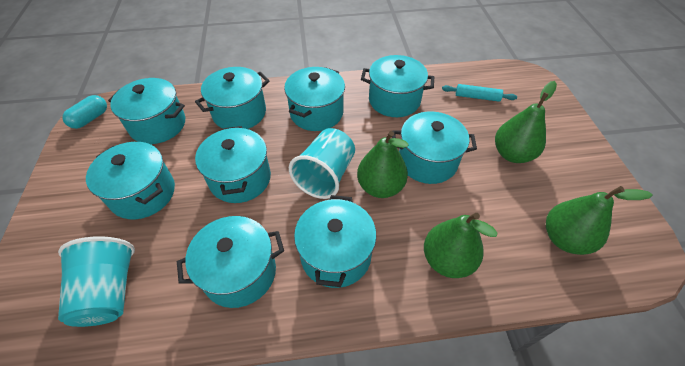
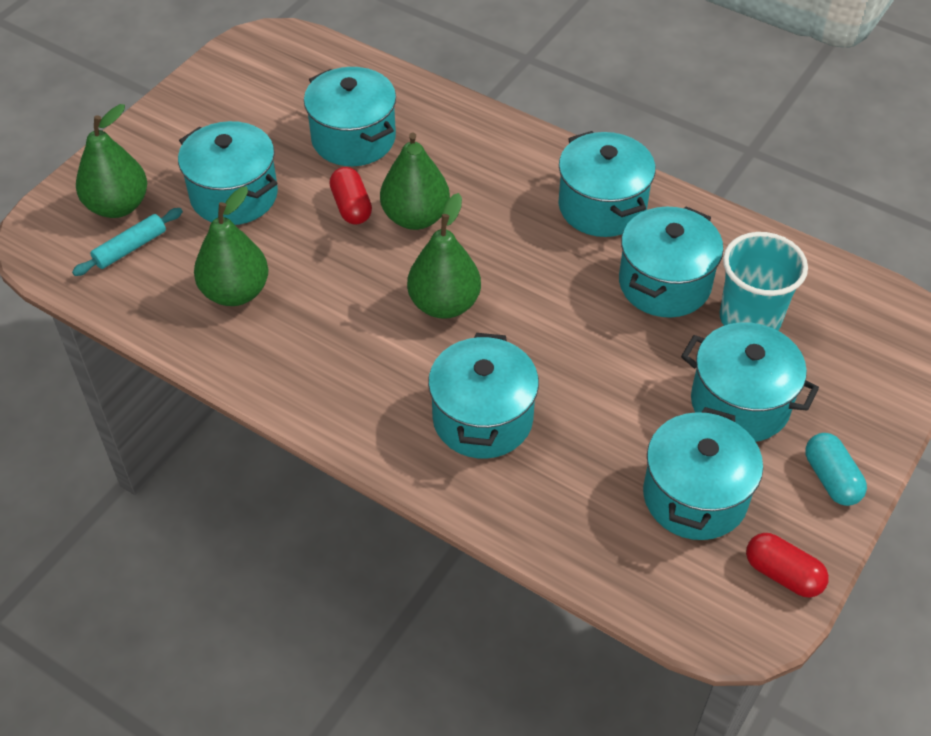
red capsule: 0 -> 2
turquoise cup: 2 -> 1
turquoise pot: 9 -> 7

